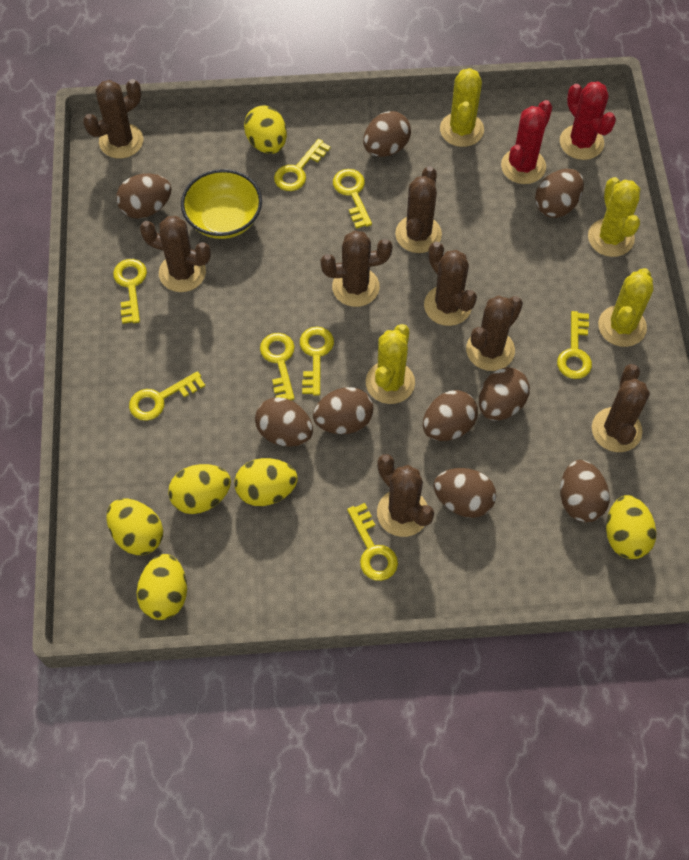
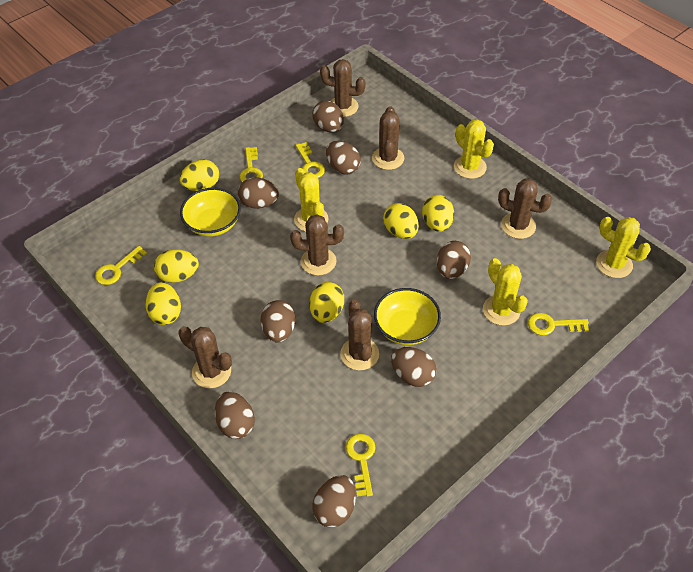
brown cactus: 8 -> 6
brown egg: 9 -> 8
red cactus: 2 -> 0
yellow bowl: 1 -> 2
yellow key: 8 -> 5

